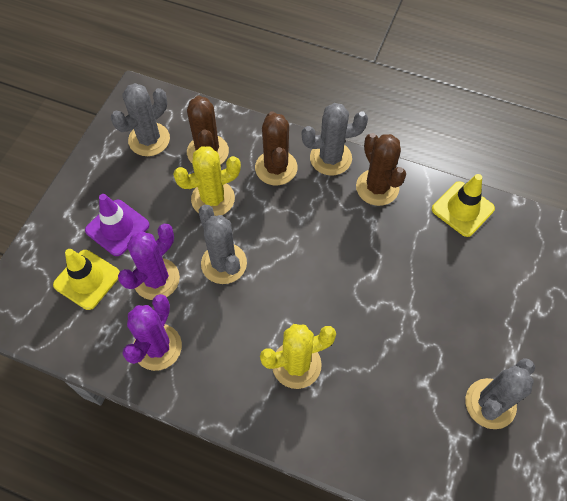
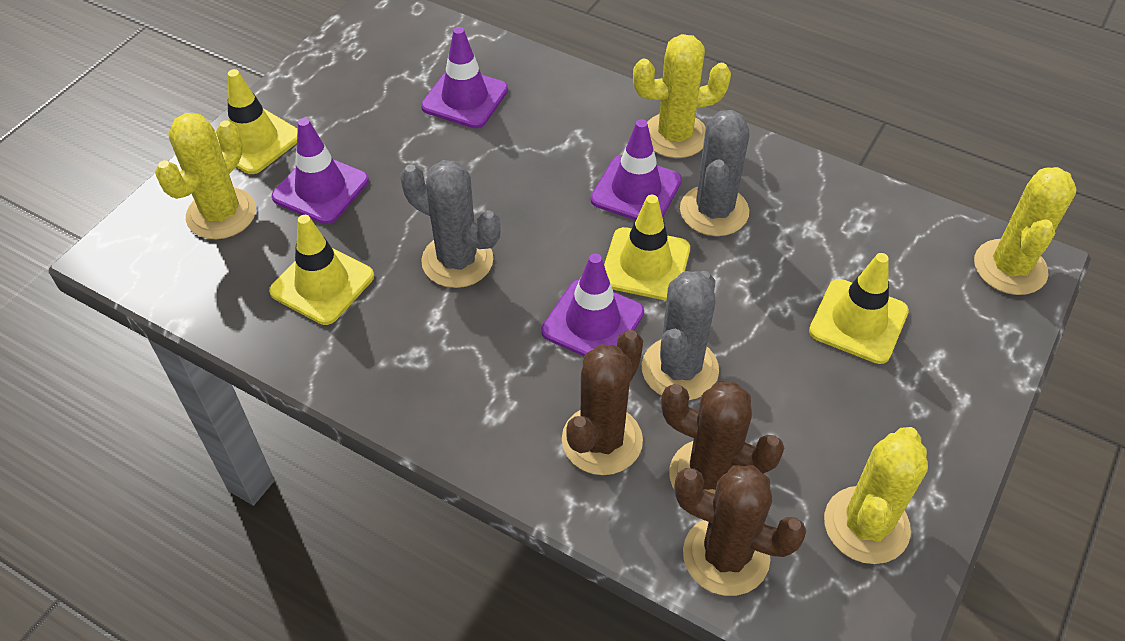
grey cactus: 4 -> 3
purple cactus: 2 -> 0
purple traffic cone: 1 -> 4
yellow cactus: 2 -> 4
yellow traffic cone: 2 -> 4

